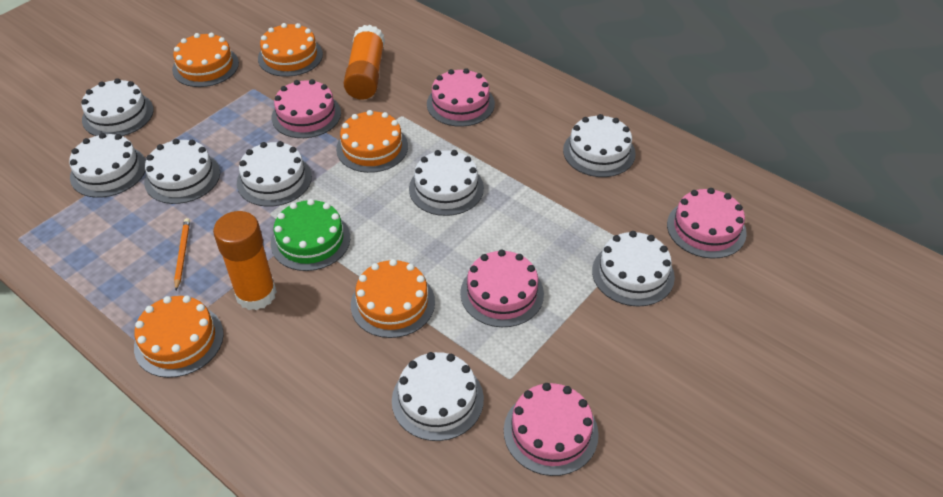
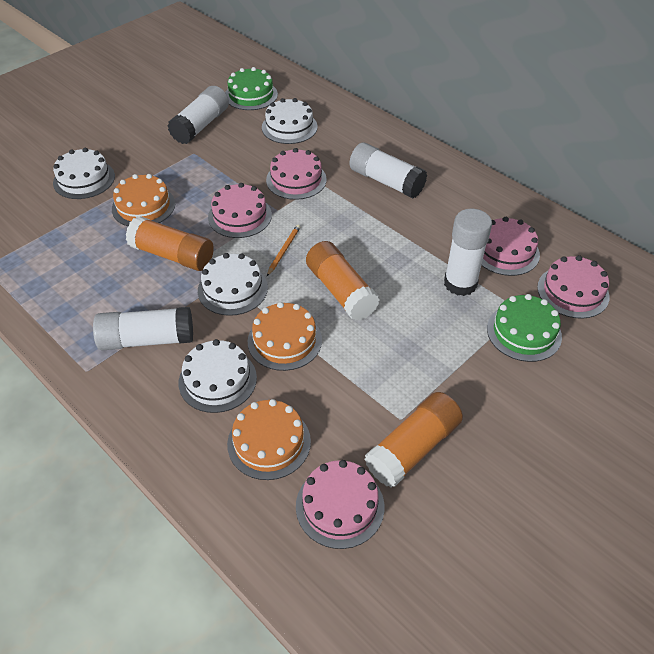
green cake: 1 -> 2
orange cake: 5 -> 3
orange glue stick: 2 -> 3
white cake: 8 -> 4
white glue stick: 0 -> 4

